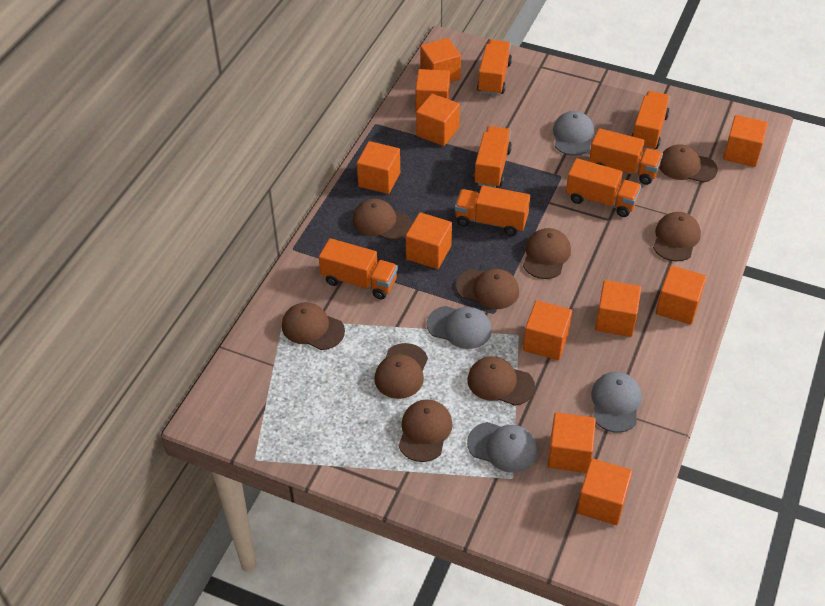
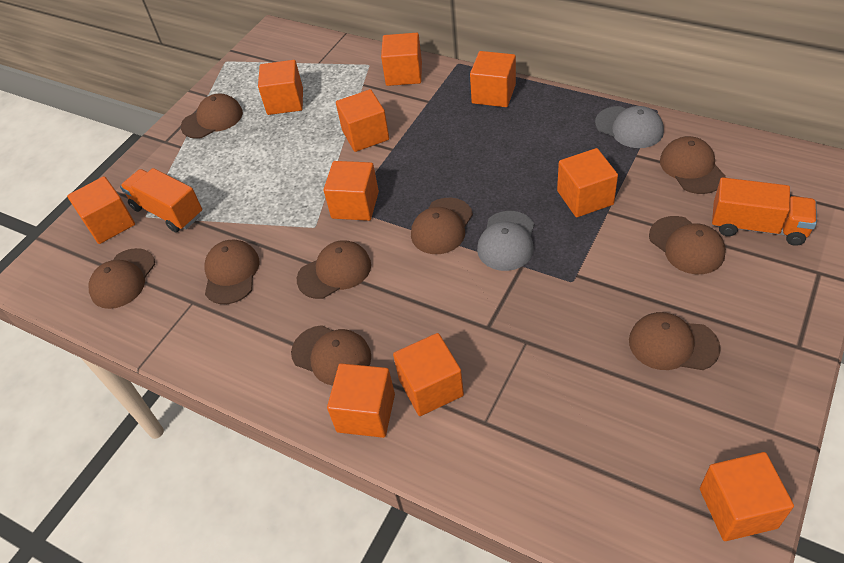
grey cap: 4 -> 2
orange cube: 11 -> 10
orange truck: 7 -> 2

